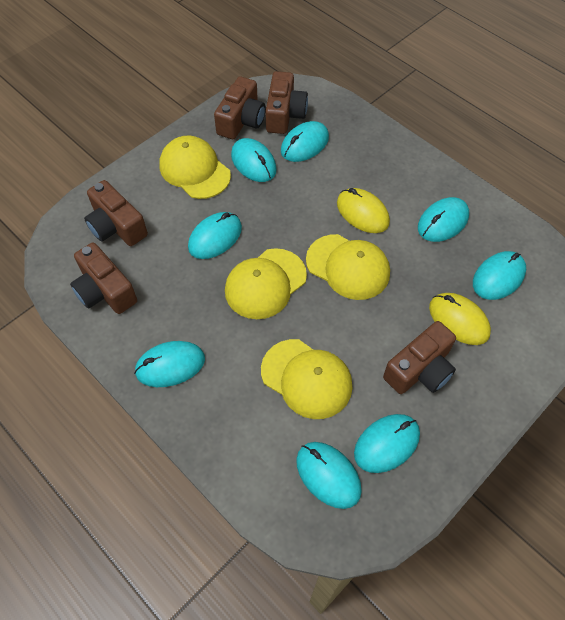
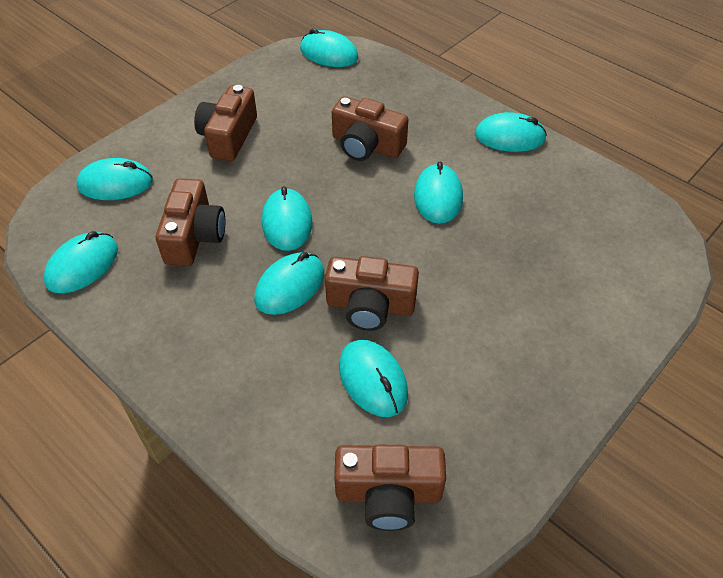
yellow cap: 4 -> 0
yellow mouse: 2 -> 0

